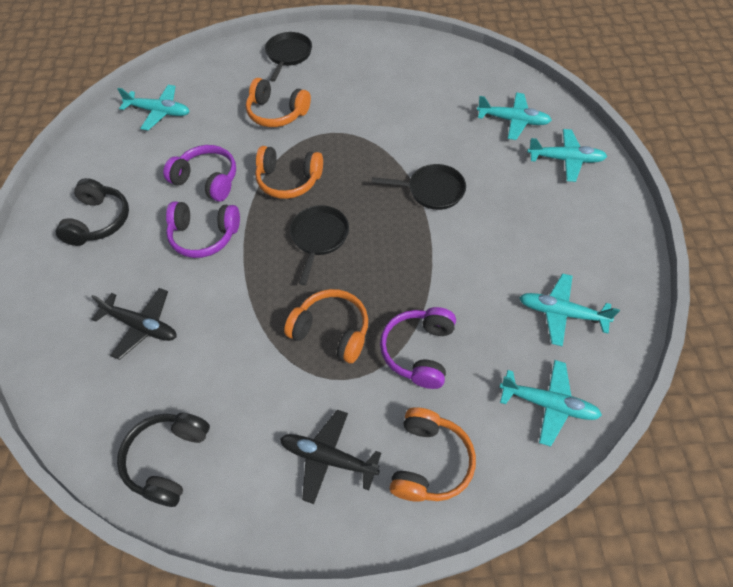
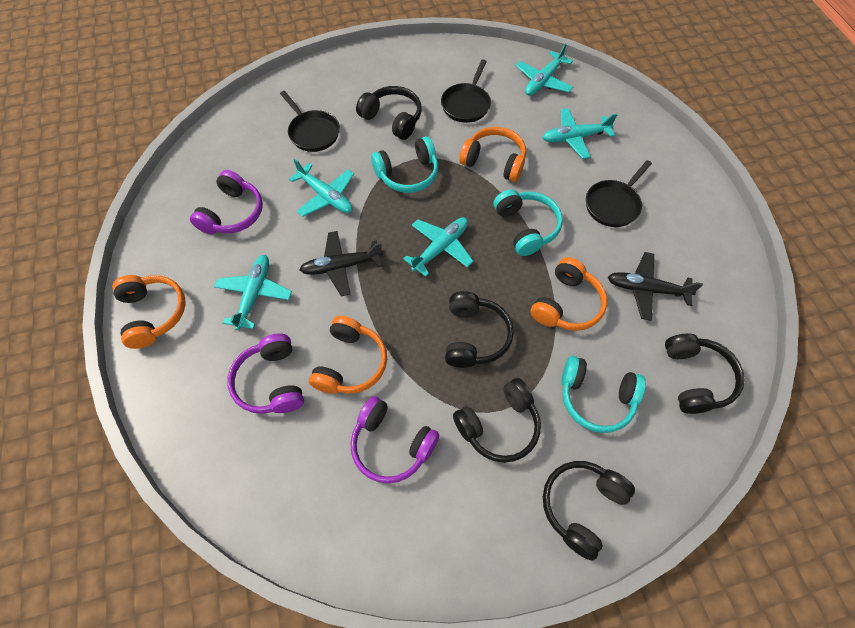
black headphones: 2 -> 5
turquoise headphones: 0 -> 3

